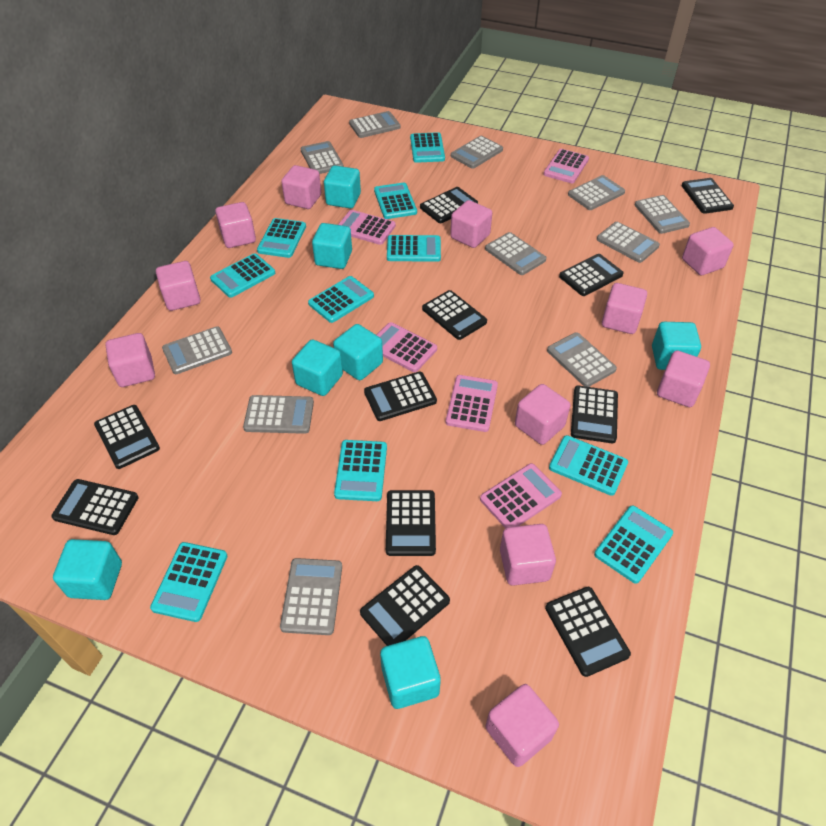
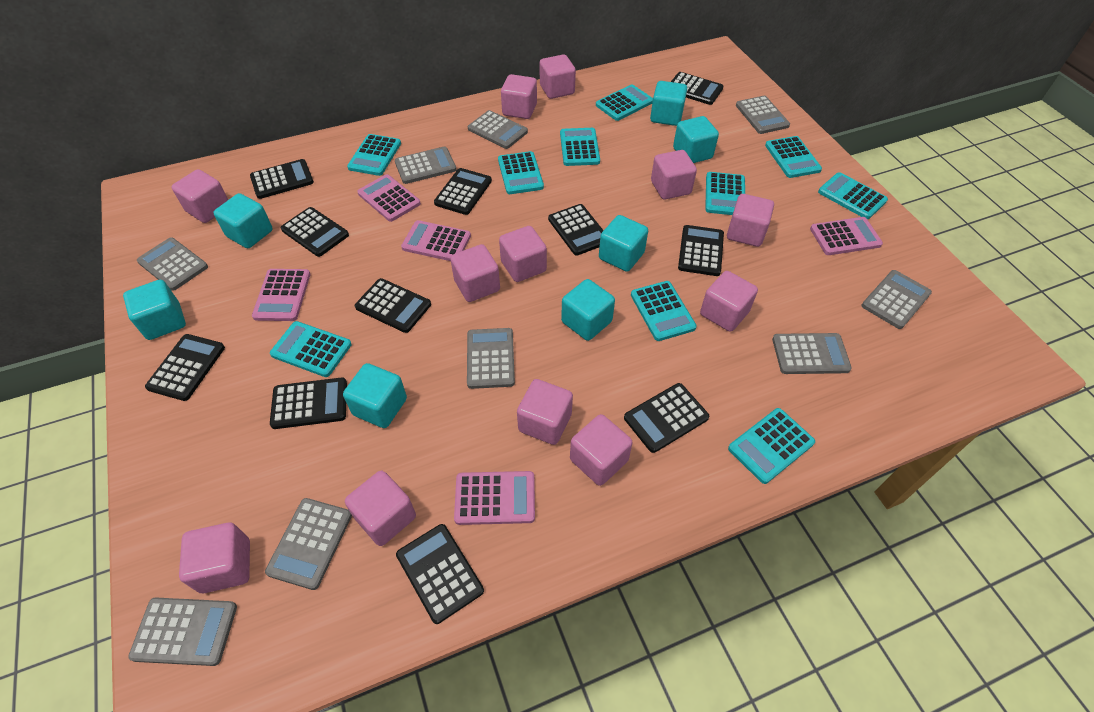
grey calculator: 11 -> 9
pink cube: 11 -> 12

